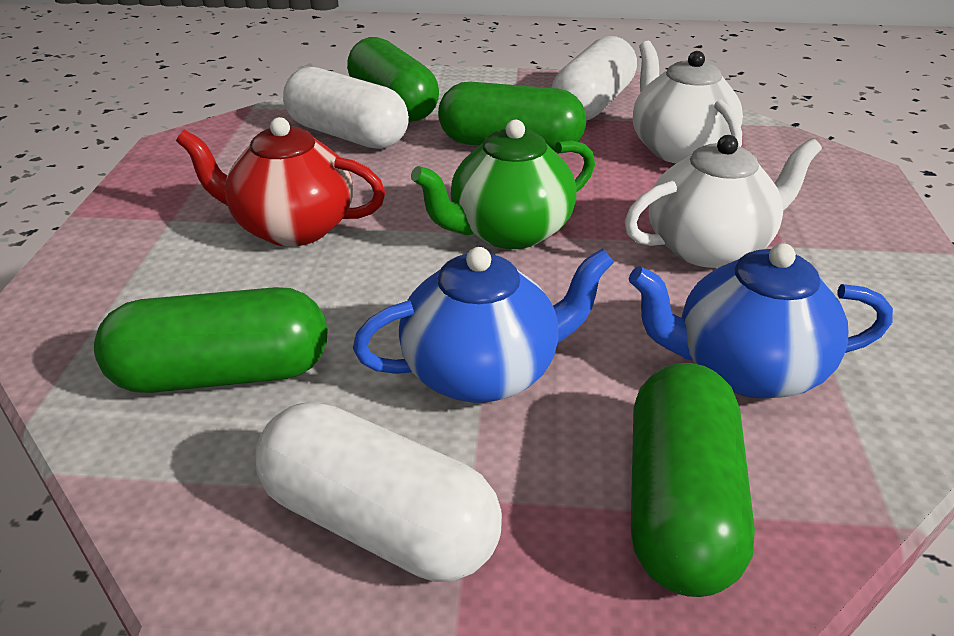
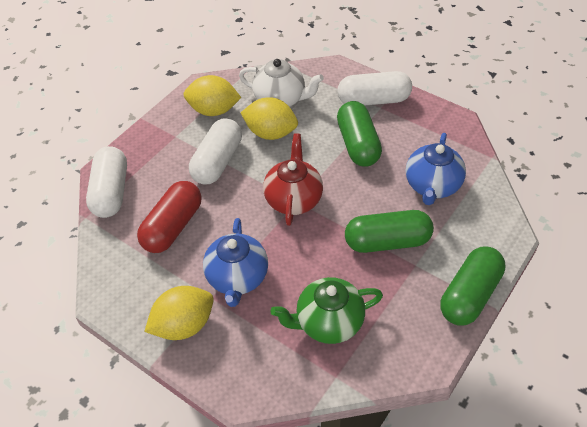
green capsule: 4 -> 3
red capsule: 0 -> 1
white teapot: 2 -> 1
yellow lemon: 0 -> 3

